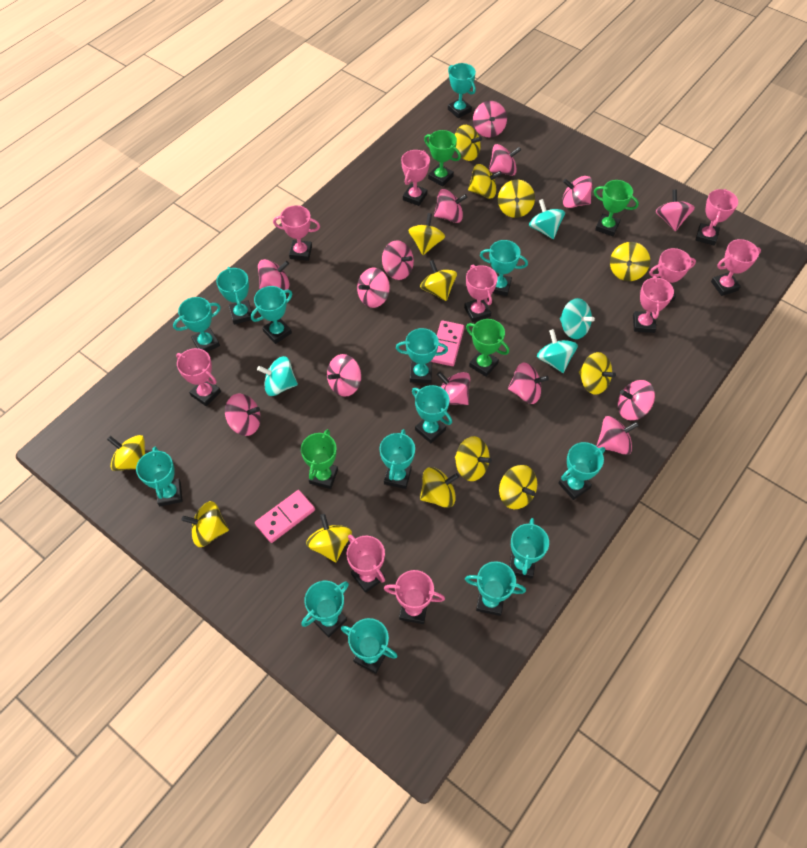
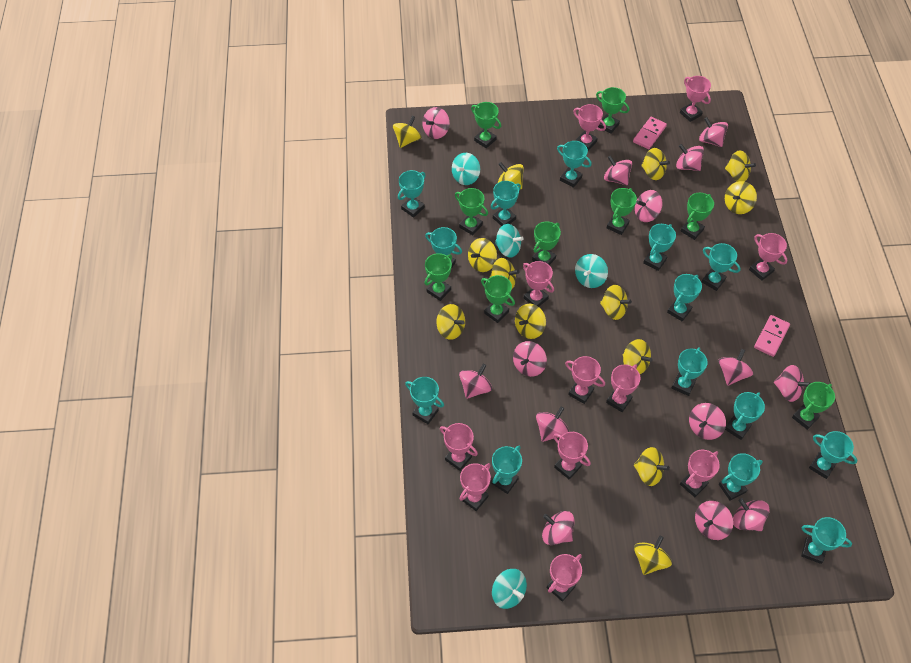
green trophy: 4 -> 9
pink trophy: 10 -> 11

